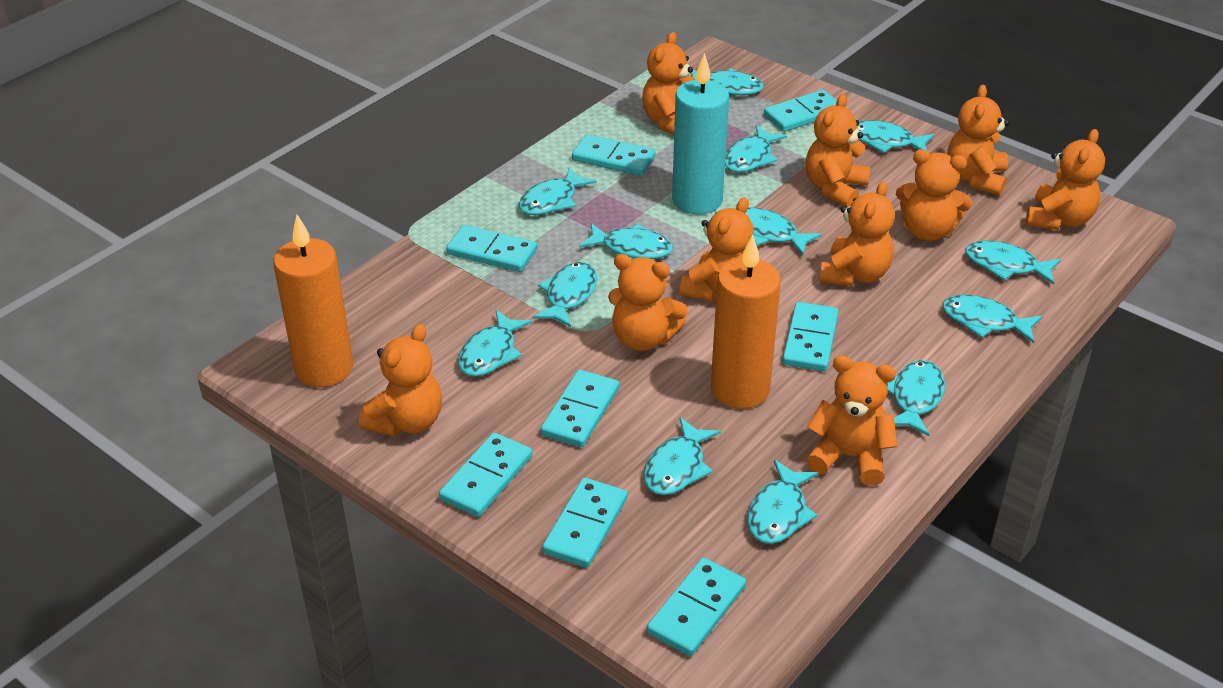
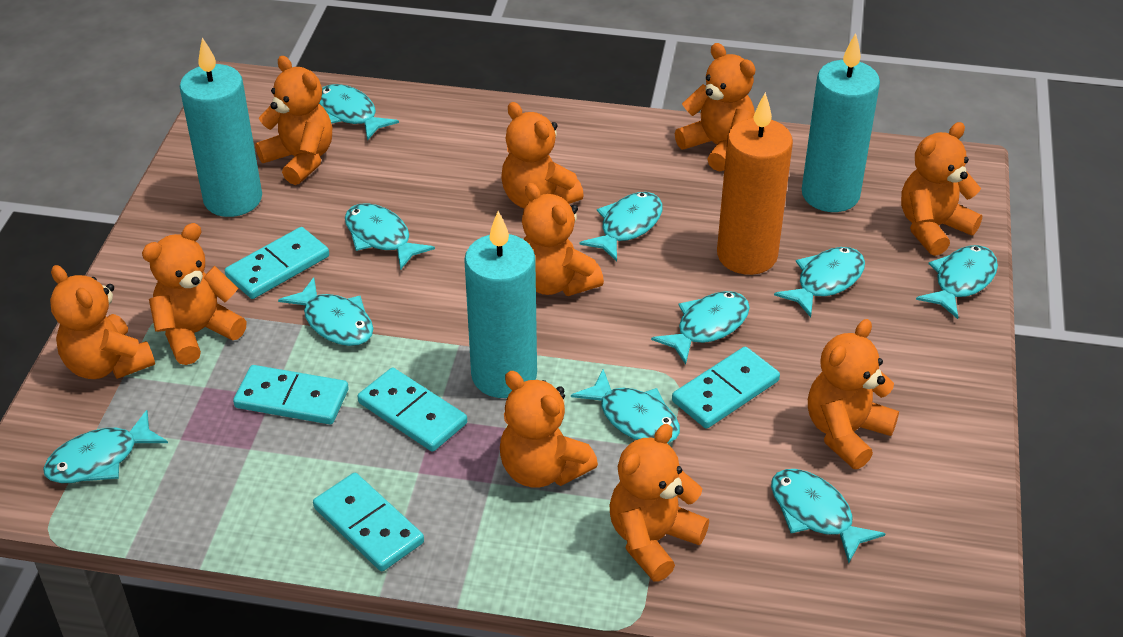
orange candle: 2 -> 1
turquoise candle: 1 -> 3
turquoise domino: 8 -> 5
turquoise fish: 13 -> 10

